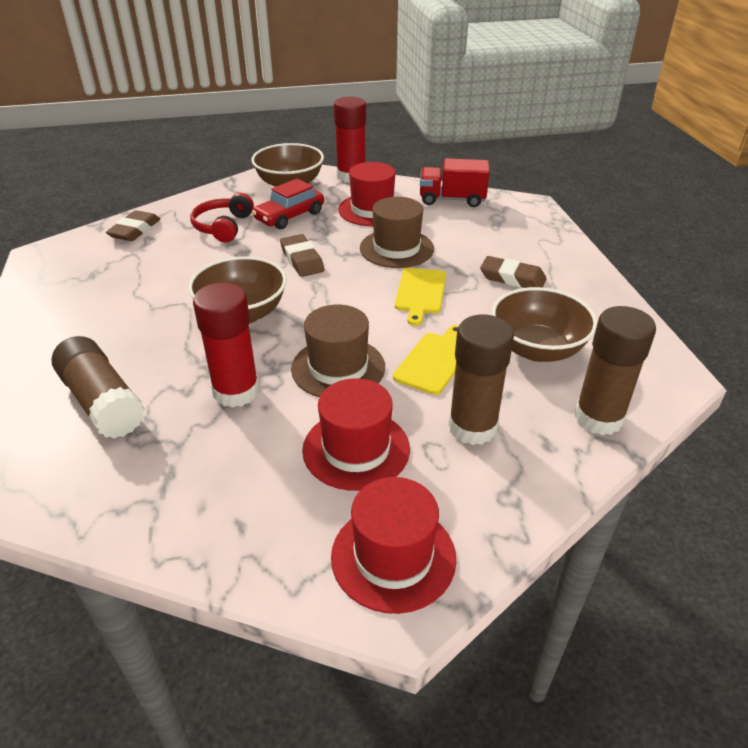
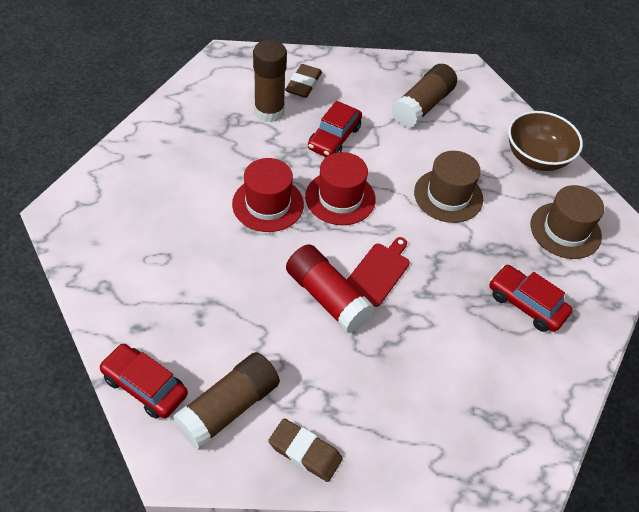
brown bowl: 3 -> 1
brown eraser: 3 -> 2
red car: 1 -> 3
red cutting board: 0 -> 1
red glue stick: 2 -> 1
red hat: 3 -> 2
red headphones: 1 -> 0
red truck: 1 -> 0
yellow cutting board: 2 -> 0

